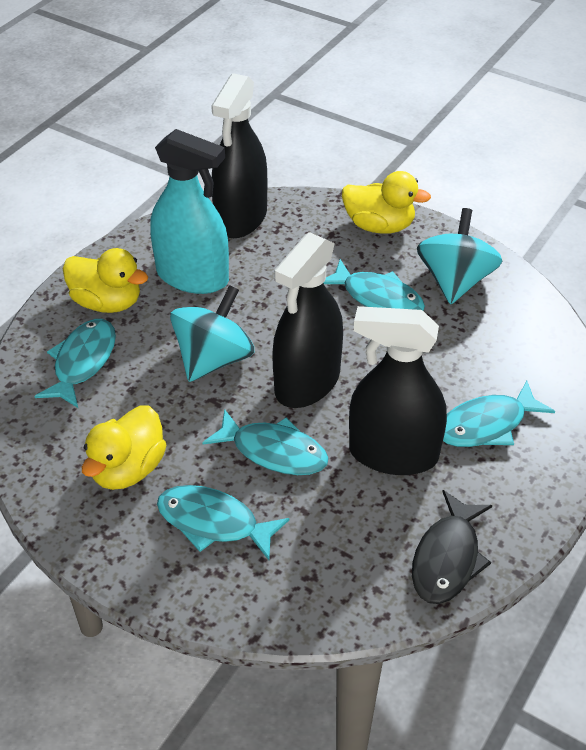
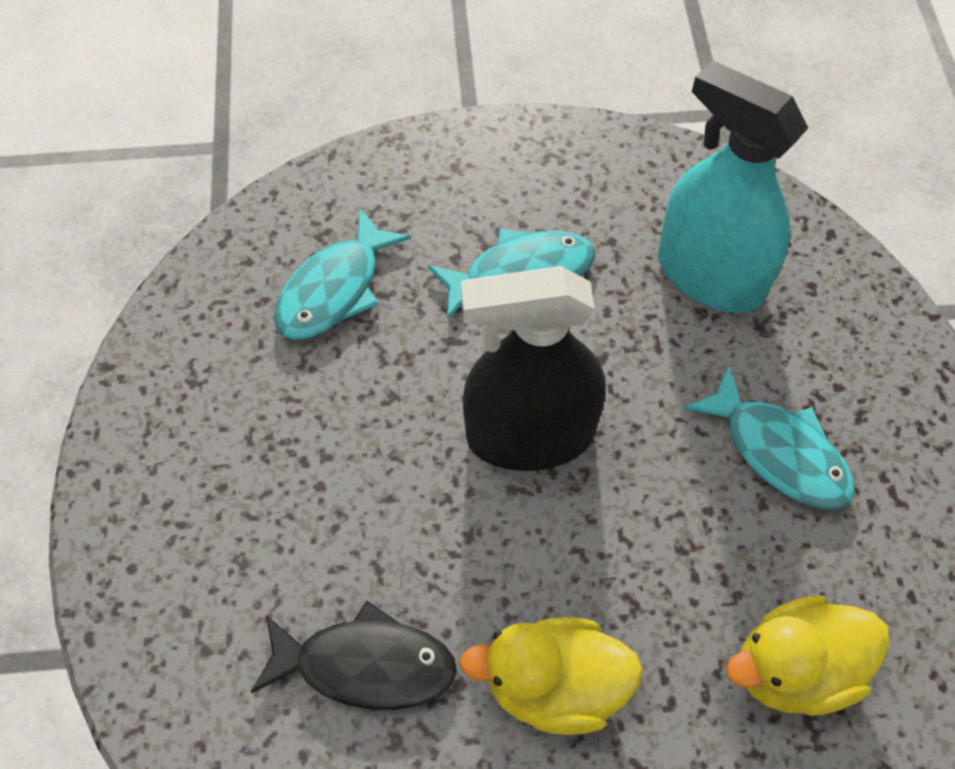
black spray bottle: 3 -> 1
turquoise fish: 5 -> 3
turquoise spinning top: 2 -> 0
yellow duck: 3 -> 2

